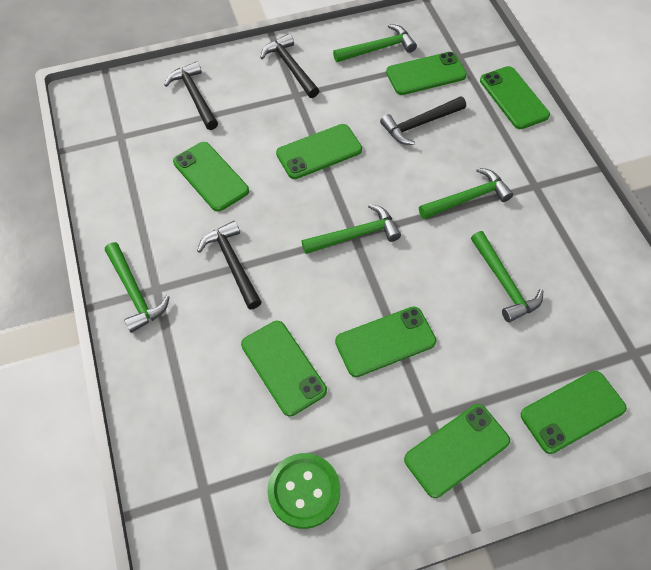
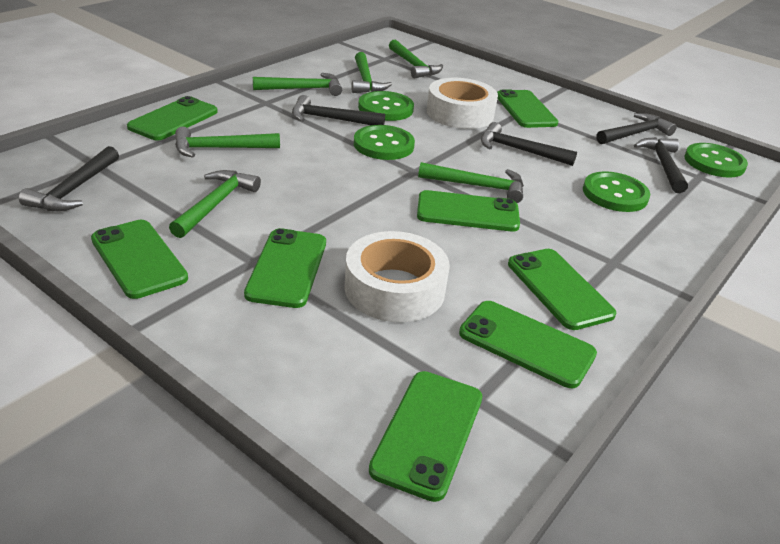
black hammer: 4 -> 5
green button: 1 -> 4
green hammer: 5 -> 6
white tape: 0 -> 2

